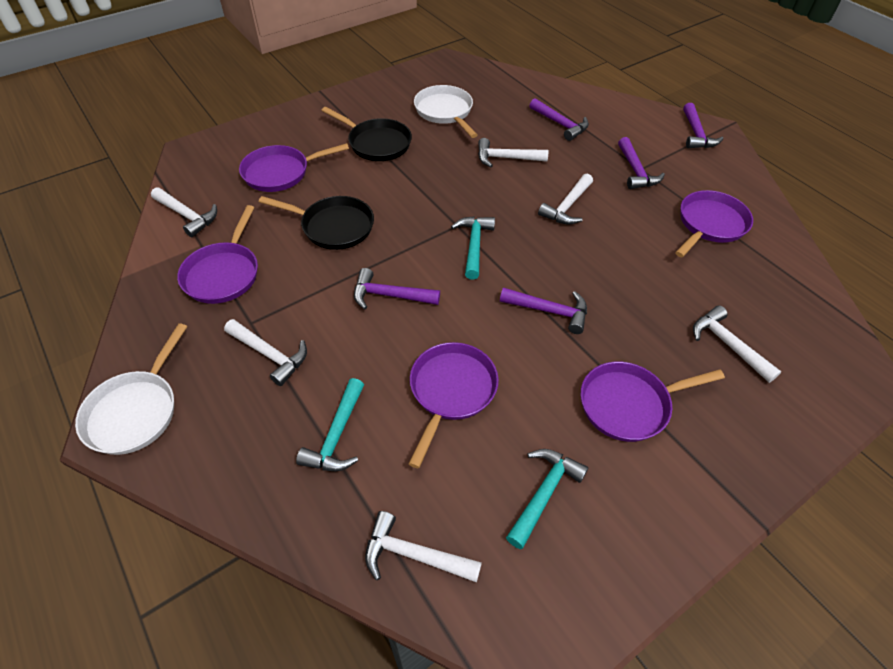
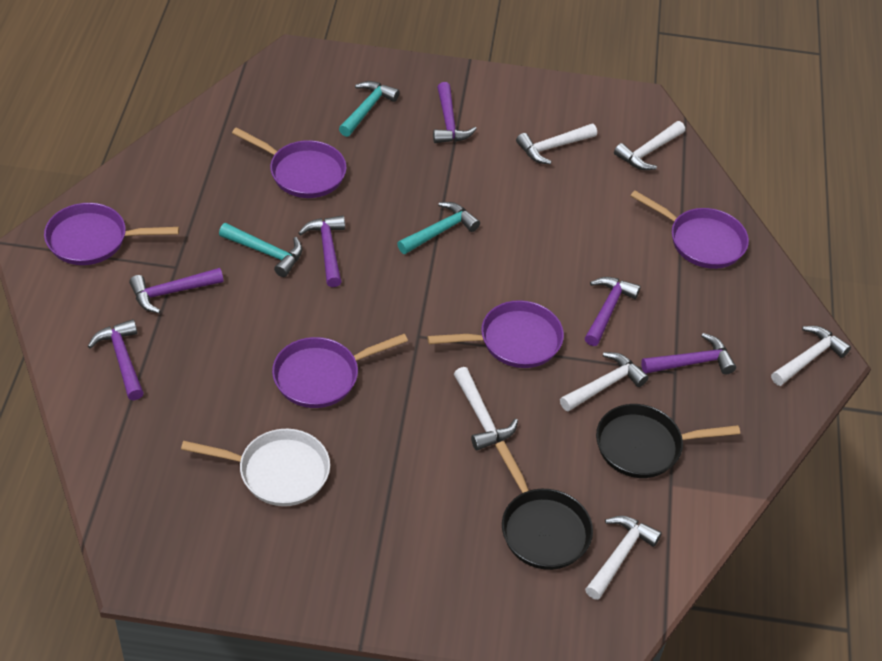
purple hammer: 5 -> 6
white pan: 2 -> 1

